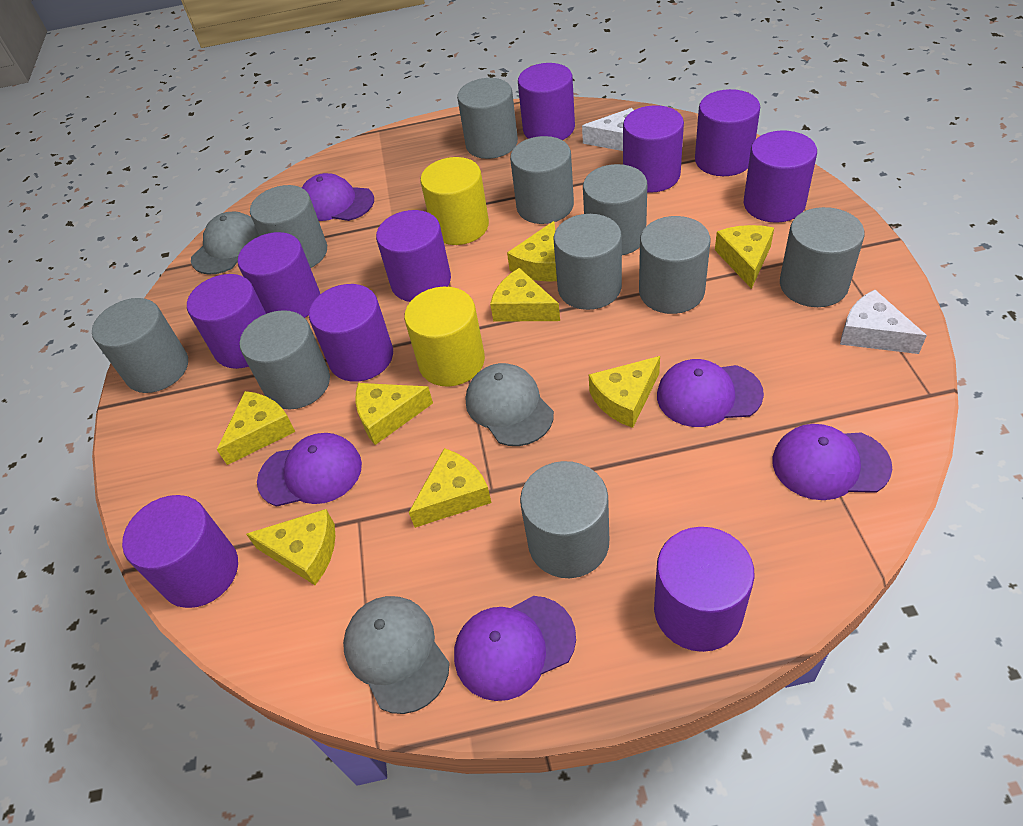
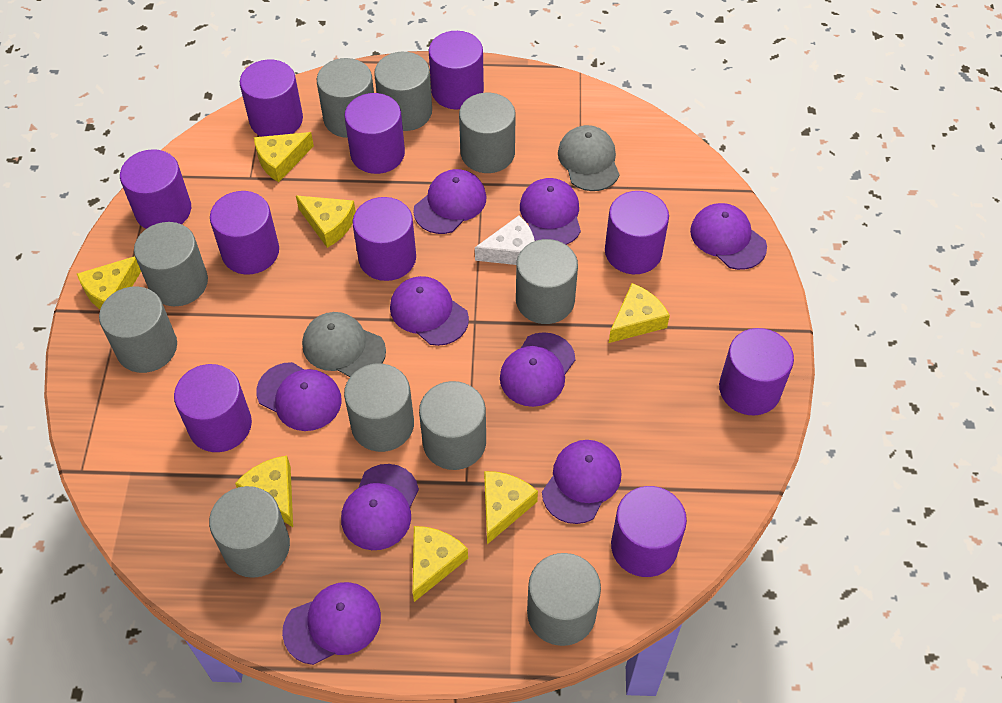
grey cap: 3 -> 2
purple cap: 5 -> 9
white cheese: 2 -> 1
yellow cheese: 8 -> 7
yellow cylinder: 2 -> 0

